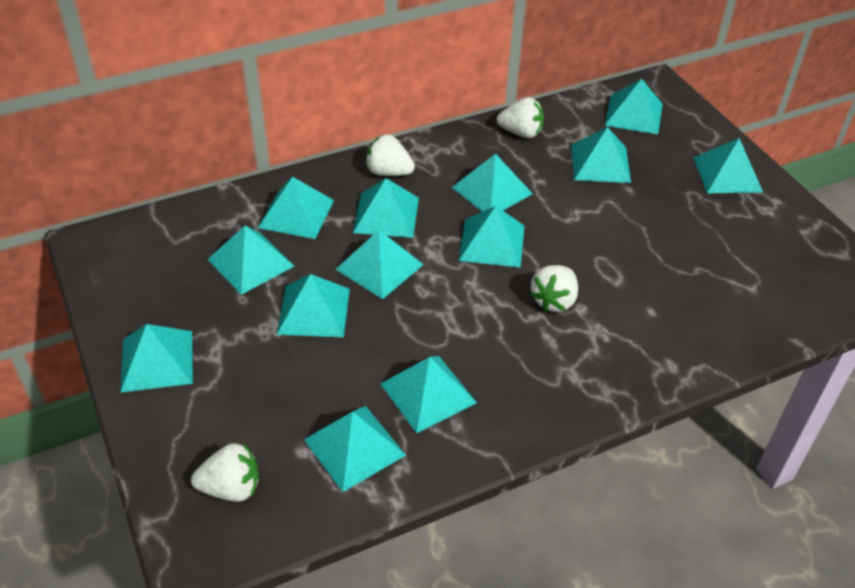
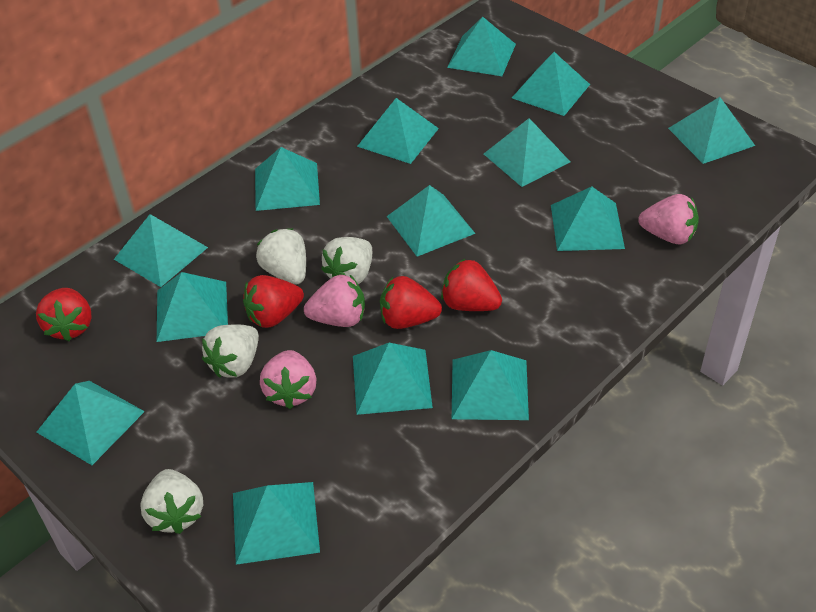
pink strawberry: 0 -> 3
red strawberry: 0 -> 4
turquoise pyramid: 13 -> 14

